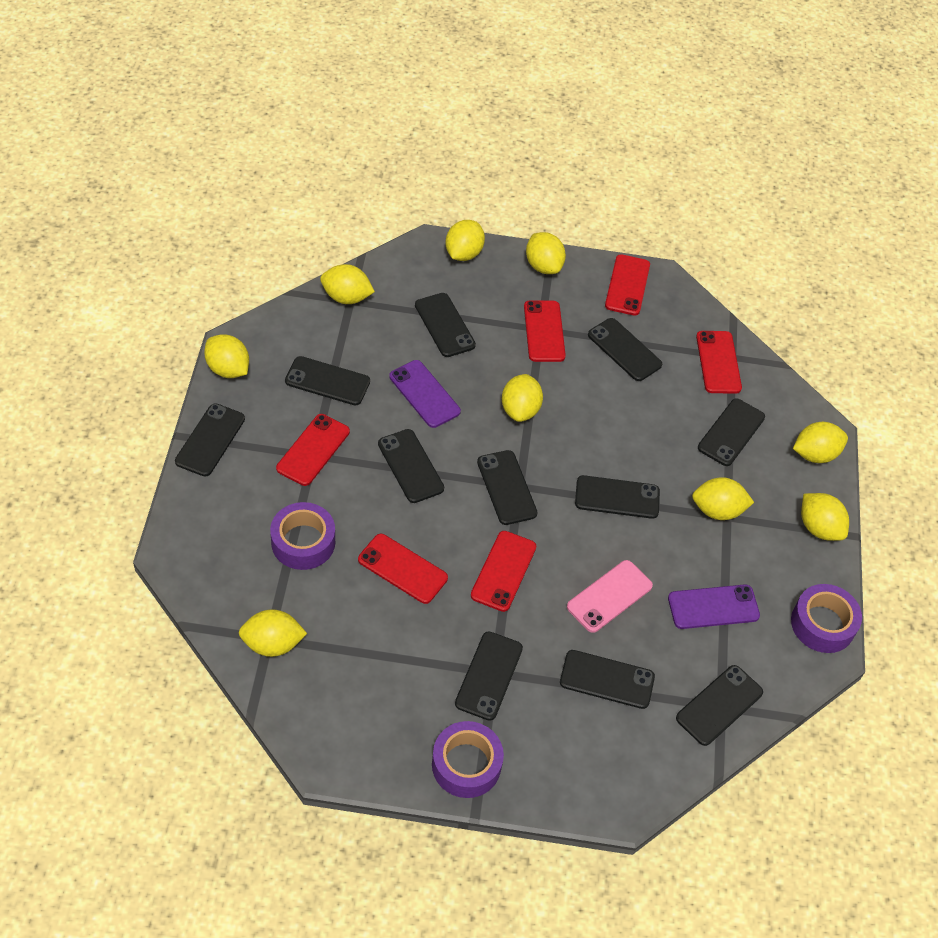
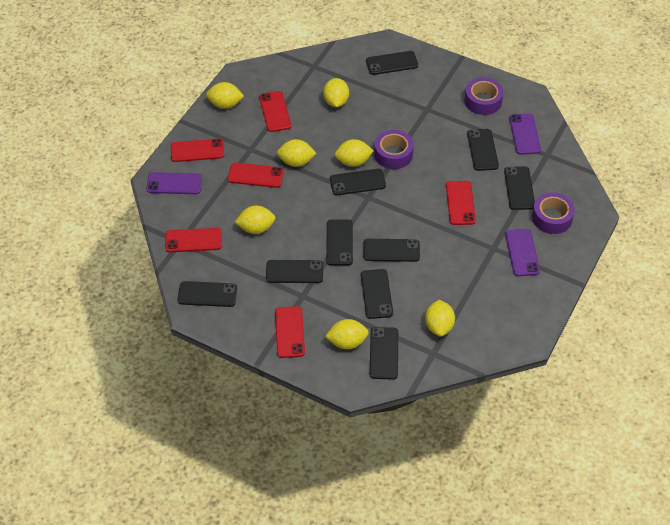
black phone: 11 -> 10
pink phone: 1 -> 0
purple phone: 2 -> 3
yellow lemon: 9 -> 7

